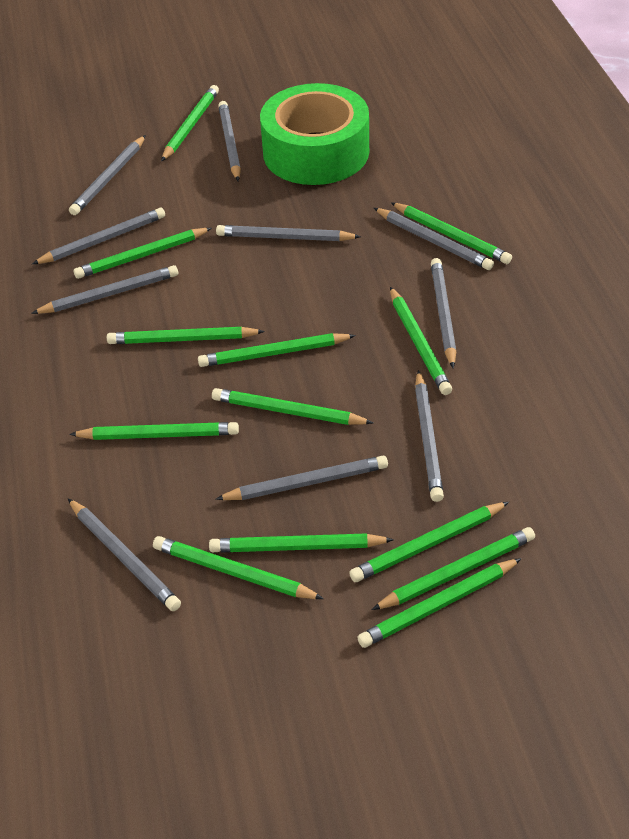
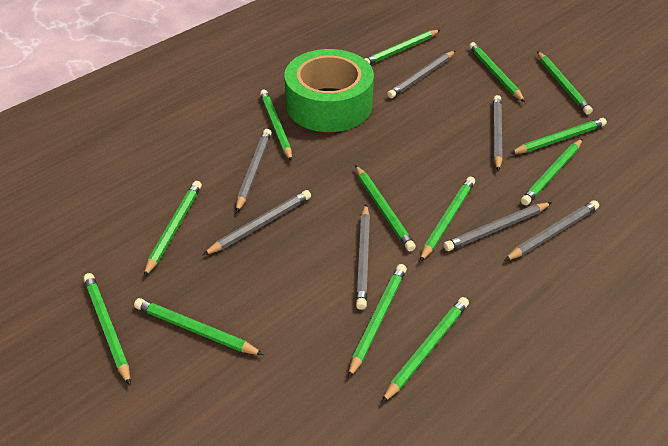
grey pencil: 10 -> 7

